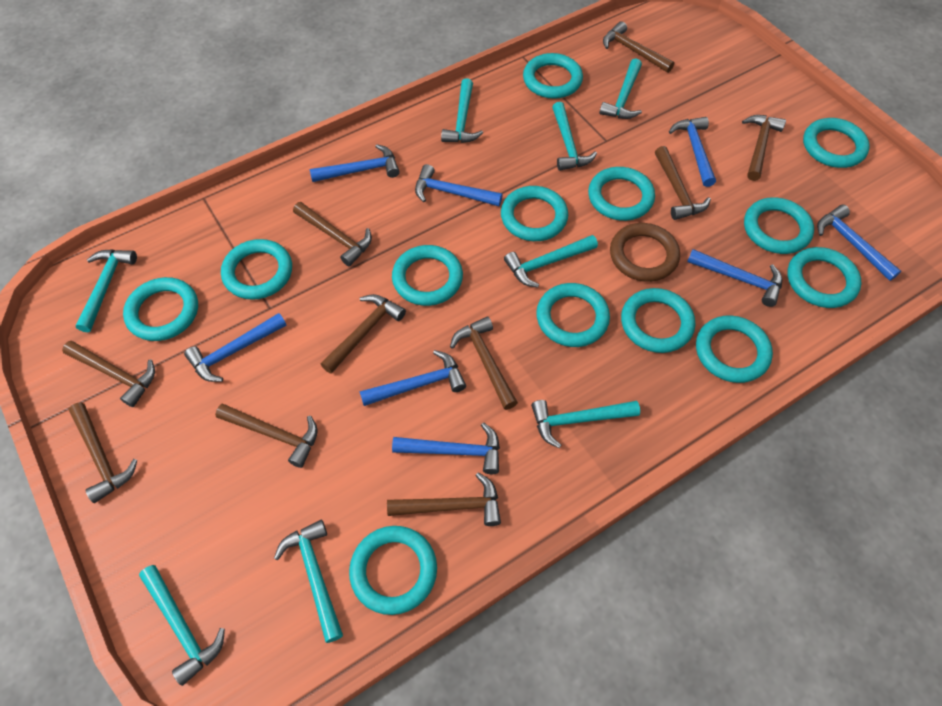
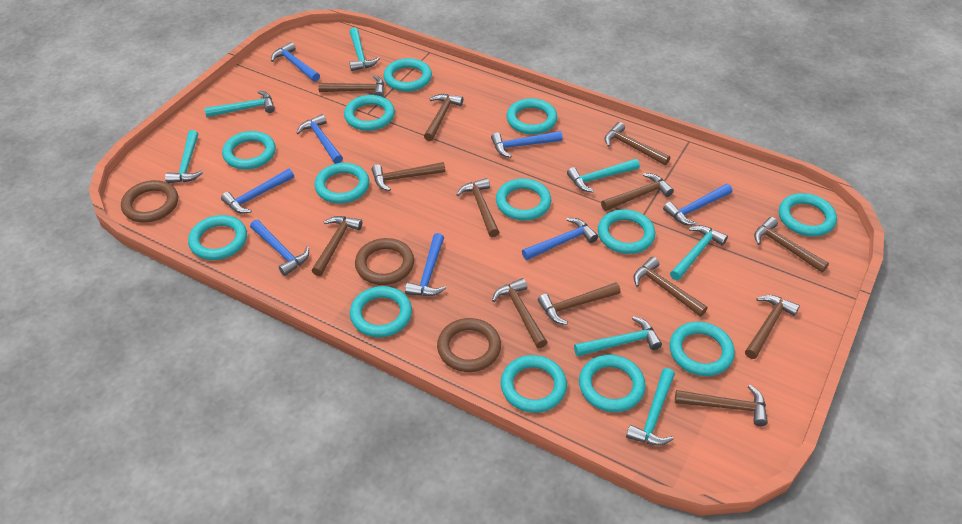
brown hammer: 10 -> 13
brown ring: 1 -> 3
turquoise hammer: 8 -> 7

